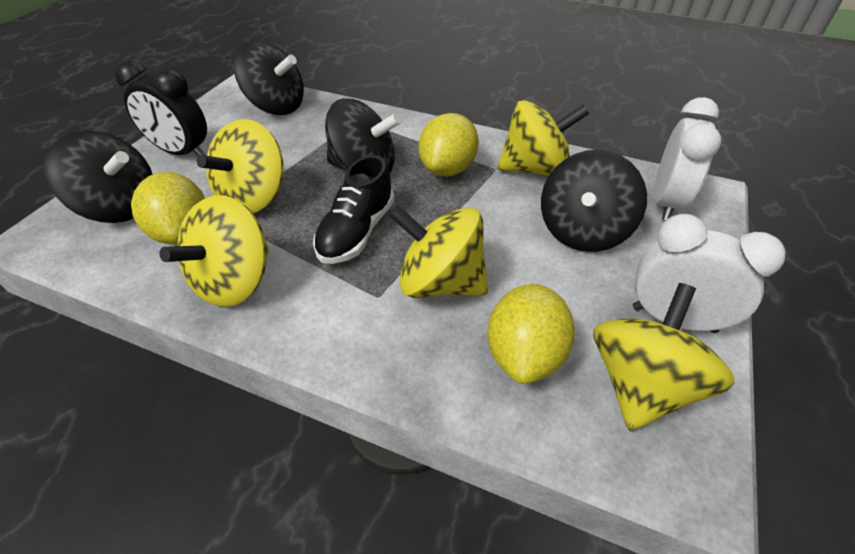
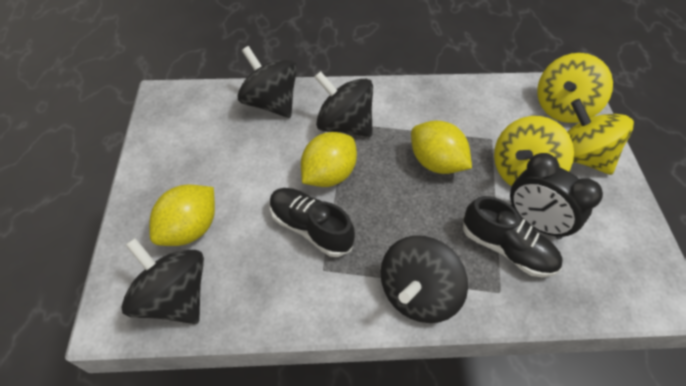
black shoe: 1 -> 2
white clock: 2 -> 0
yellow spinning top: 5 -> 3

